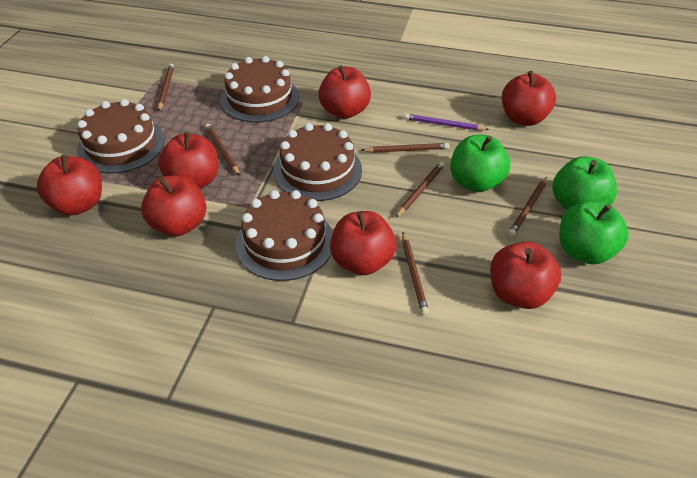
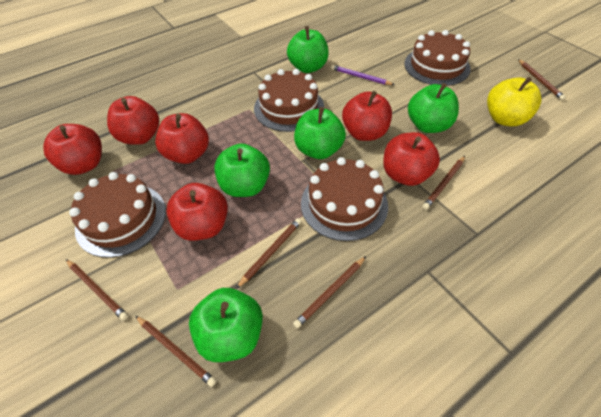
green apple: 3 -> 5
red apple: 7 -> 6
yellow apple: 0 -> 1

